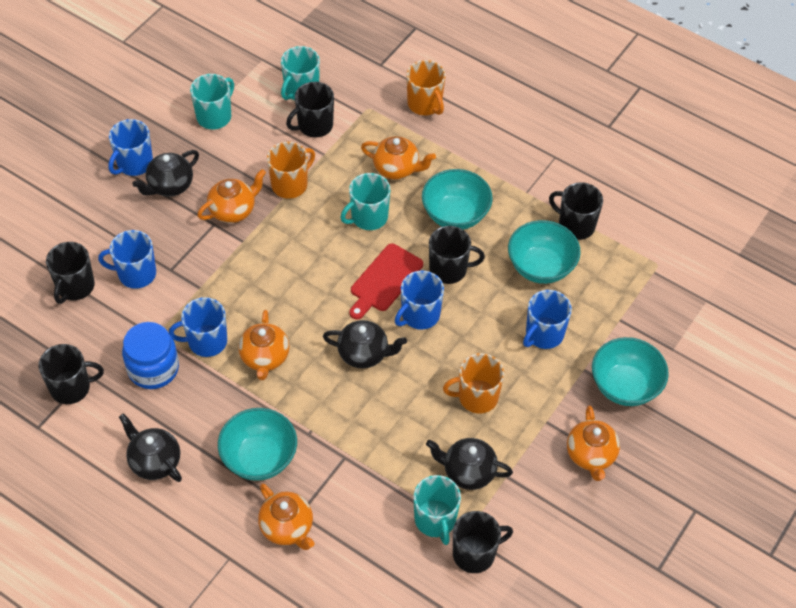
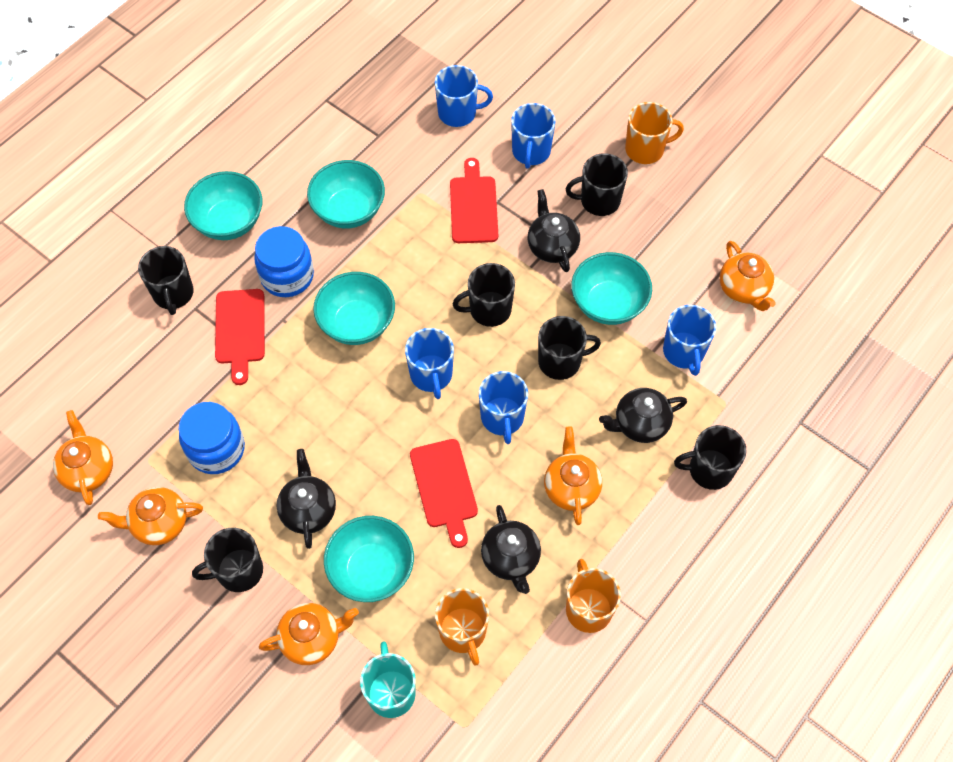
blue jar: 1 -> 2
red cutting board: 1 -> 3
turquoise bowl: 4 -> 5
turquoise mug: 4 -> 1

